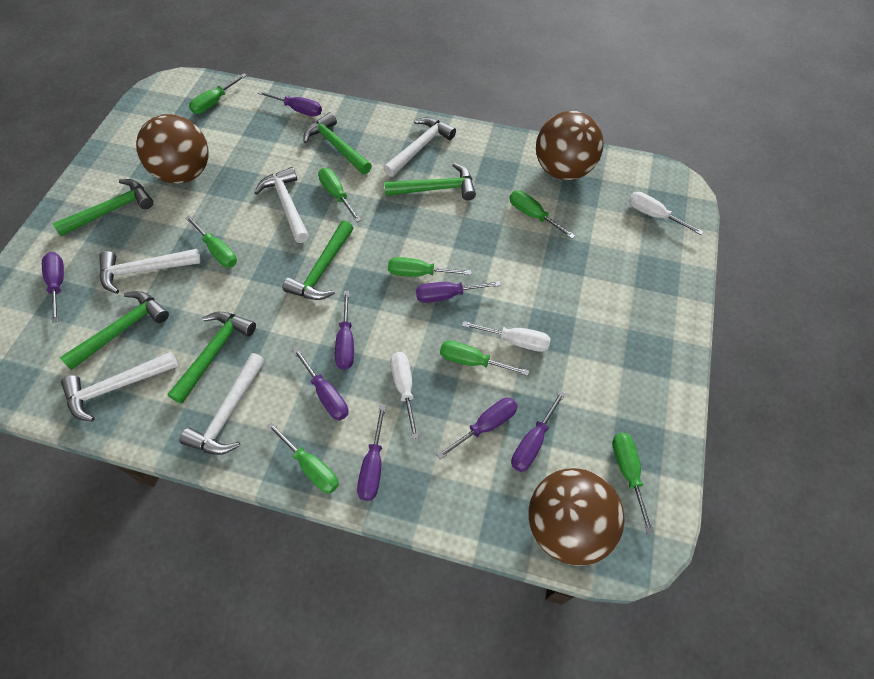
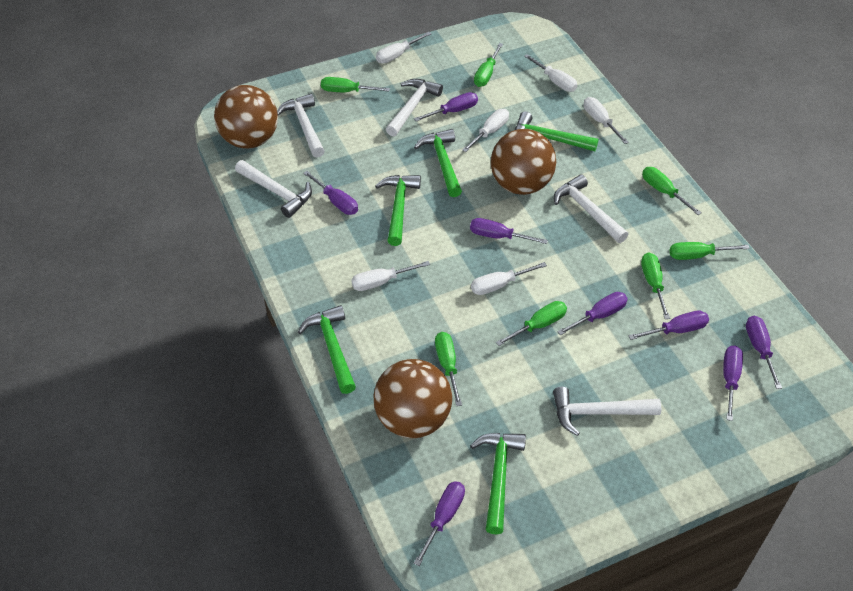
green hammer: 6 -> 5
green screwdriver: 8 -> 7
white screwdriver: 3 -> 6

